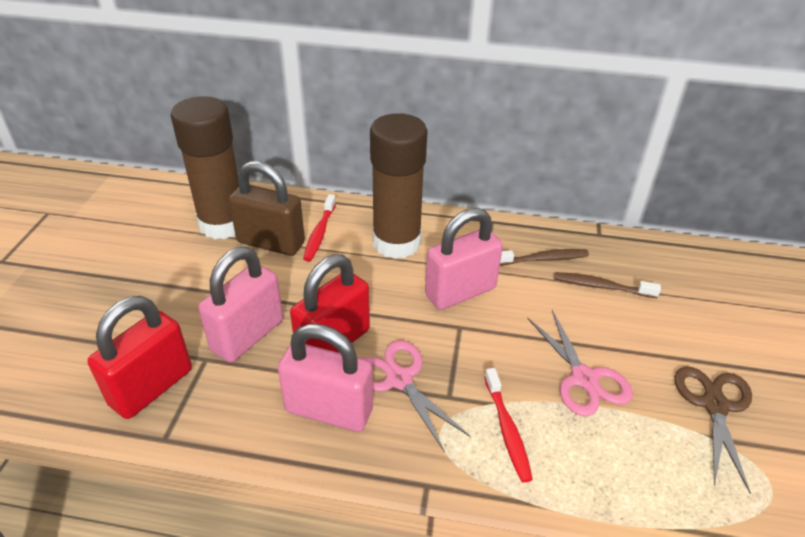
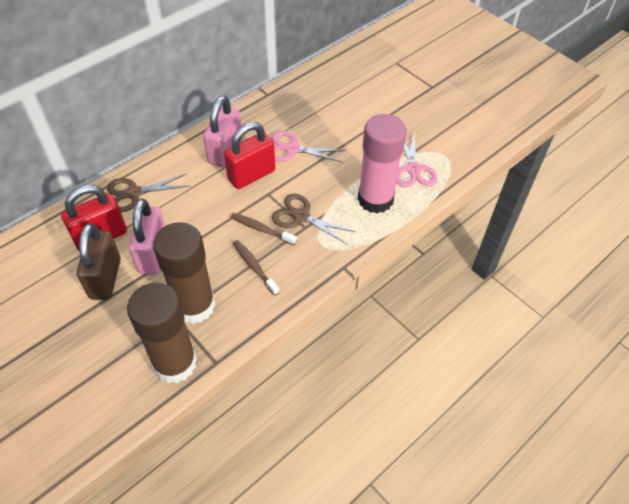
brown scissors: 1 -> 2
pink glue stick: 0 -> 1
pink padlock: 3 -> 2
red toothbrush: 2 -> 0

